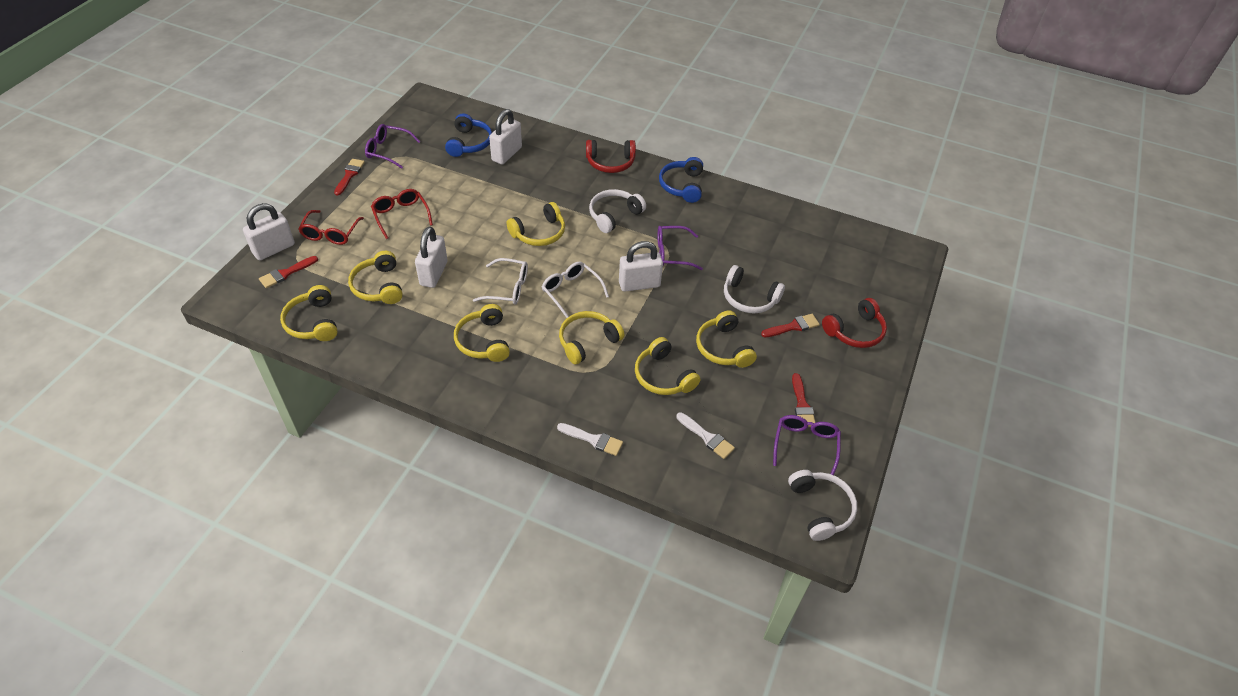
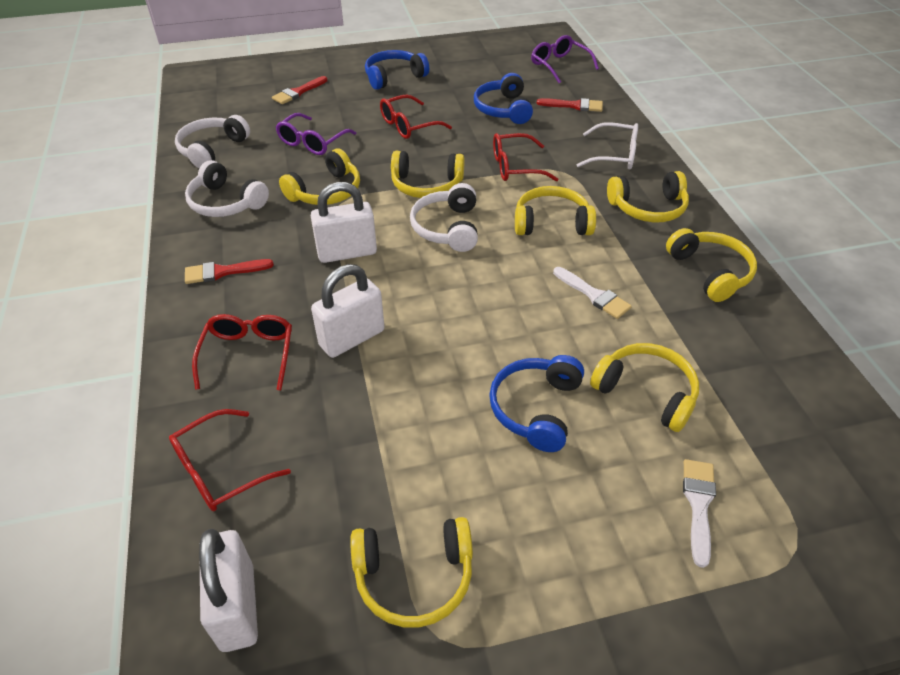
blue headphones: 2 -> 3
purple glasses: 3 -> 2
red brush: 4 -> 3
red glasses: 2 -> 4
red headphones: 2 -> 0
white glasses: 2 -> 1
white padlock: 4 -> 3

